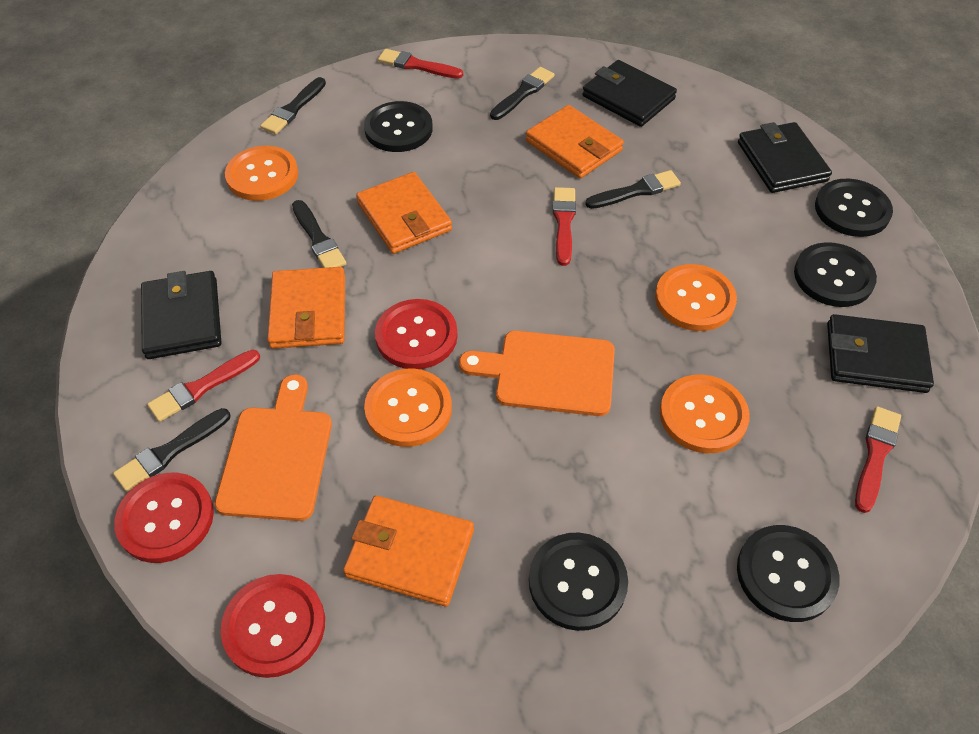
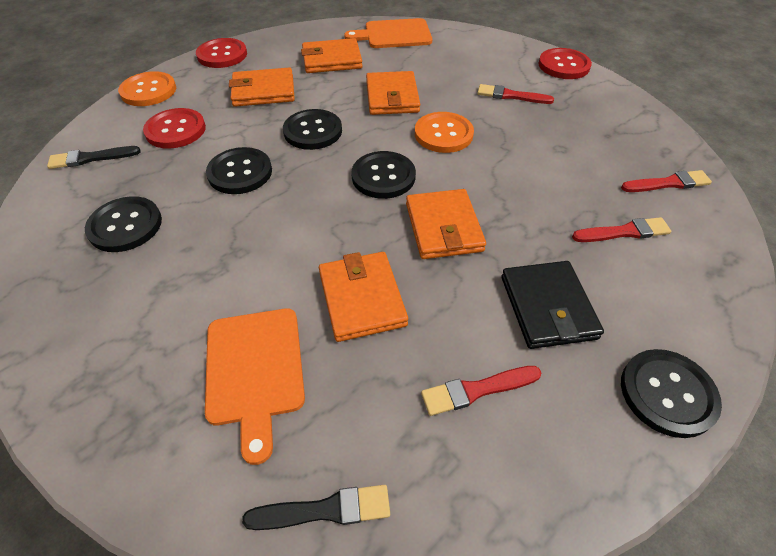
black brush: 5 -> 2
black wallet: 4 -> 1
orange button: 4 -> 2
orange wallet: 4 -> 5

